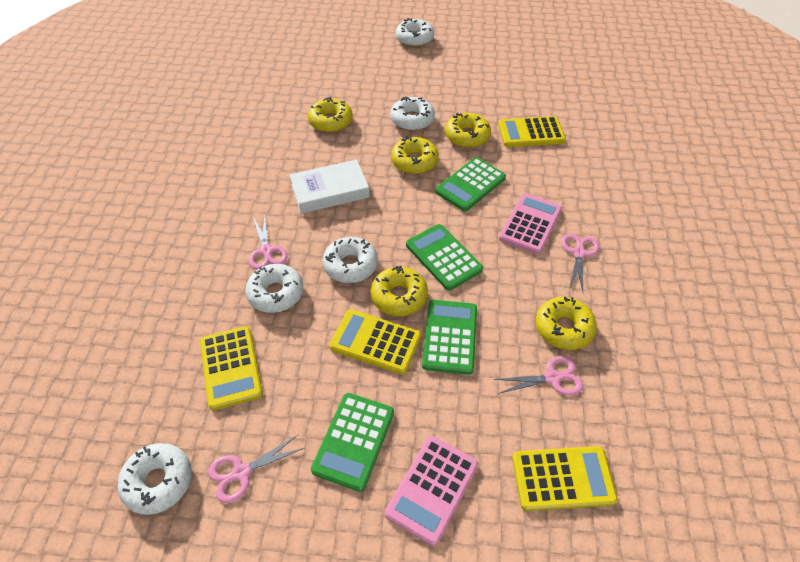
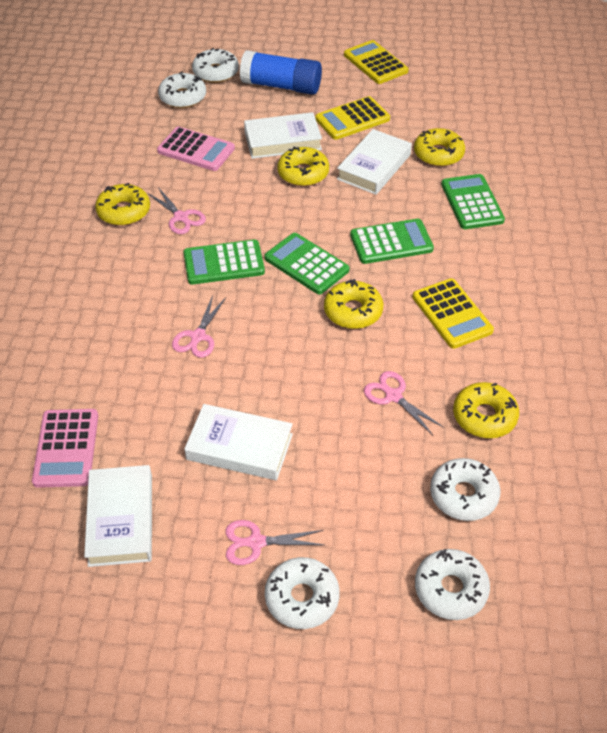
blue glue stick: 0 -> 1
white book: 1 -> 4
yellow calculator: 4 -> 3

